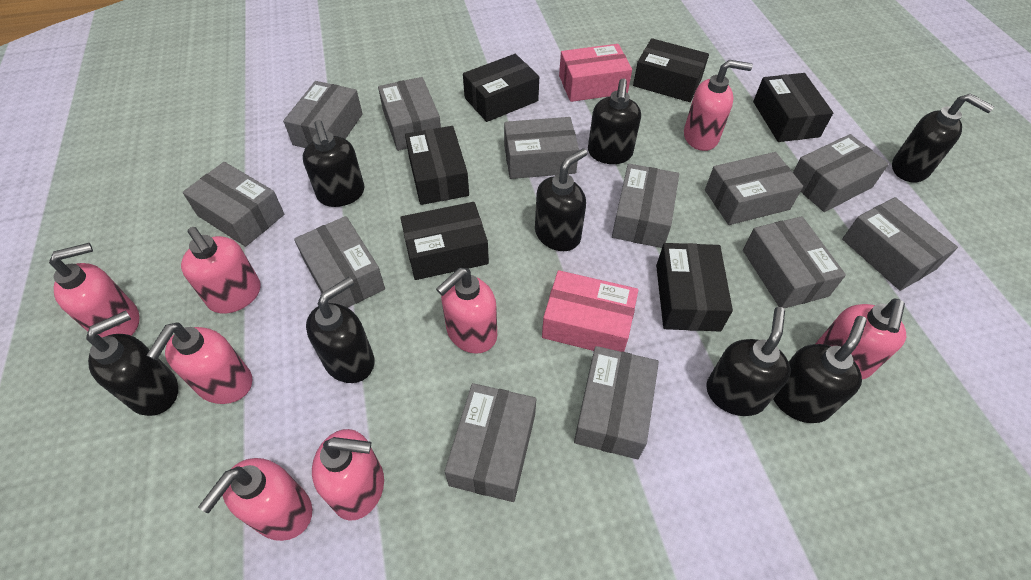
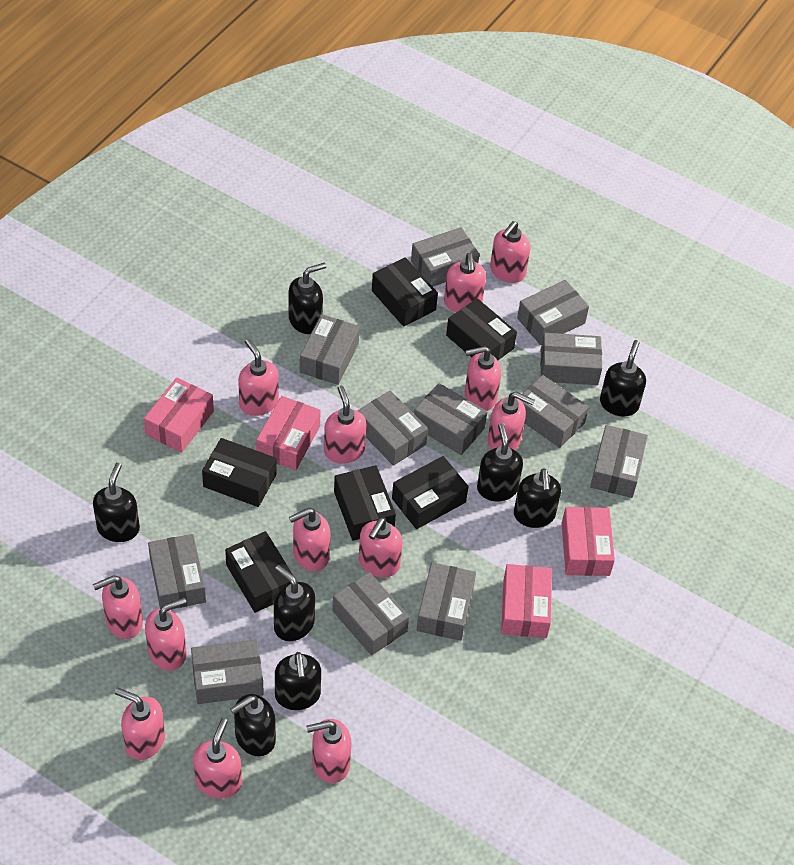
pink box: 2 -> 4
pink soap dispenser: 8 -> 13

